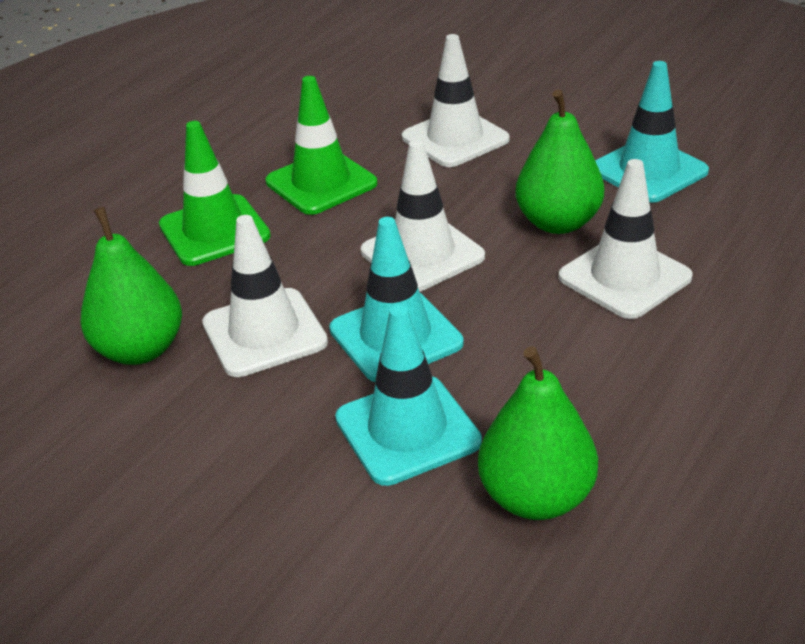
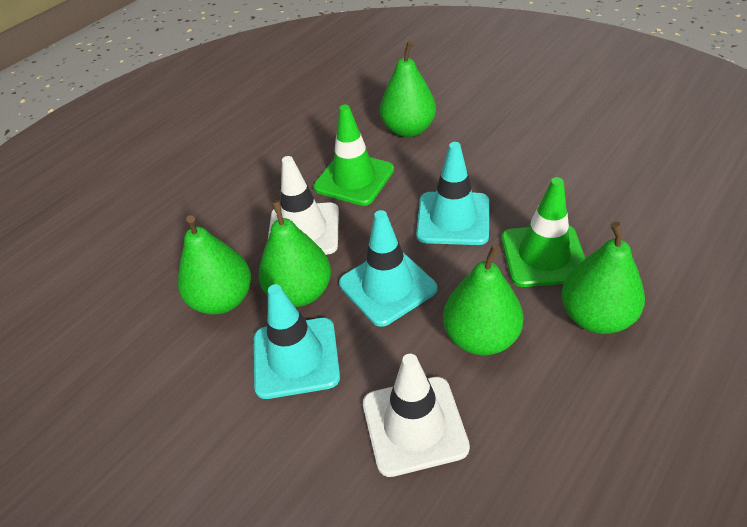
green pear: 3 -> 5
white traffic cone: 4 -> 2

